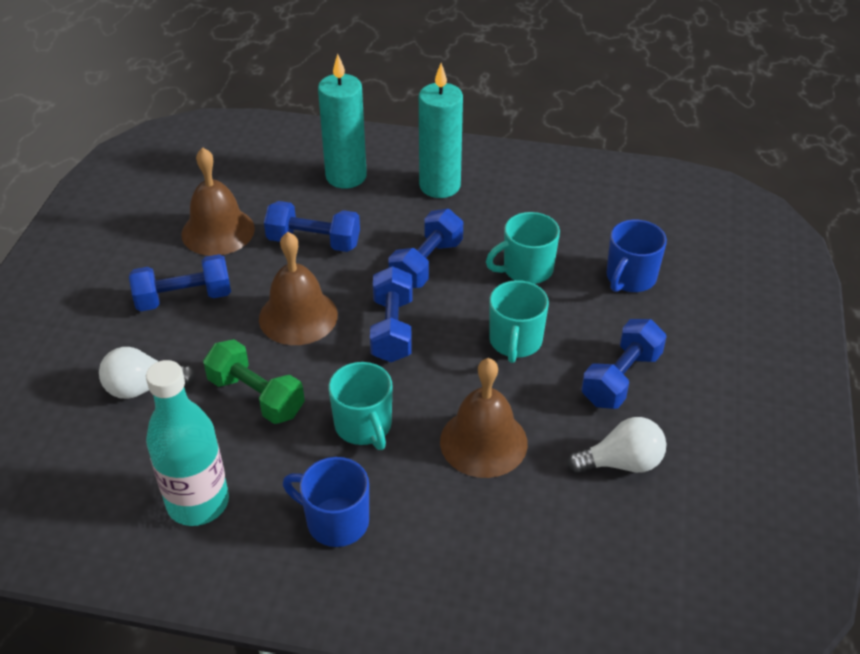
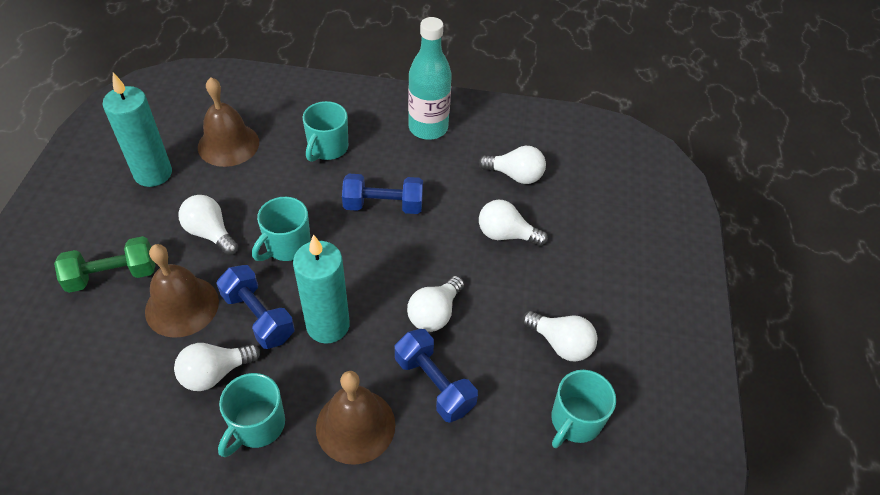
blue dumbbell: 5 -> 3
blue mug: 2 -> 0
turquoise mug: 3 -> 4
white light bulb: 2 -> 6

